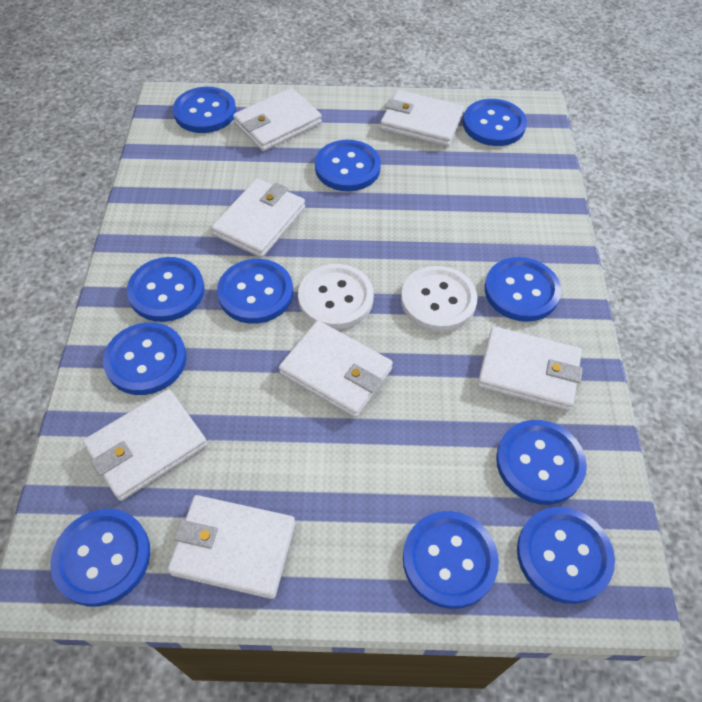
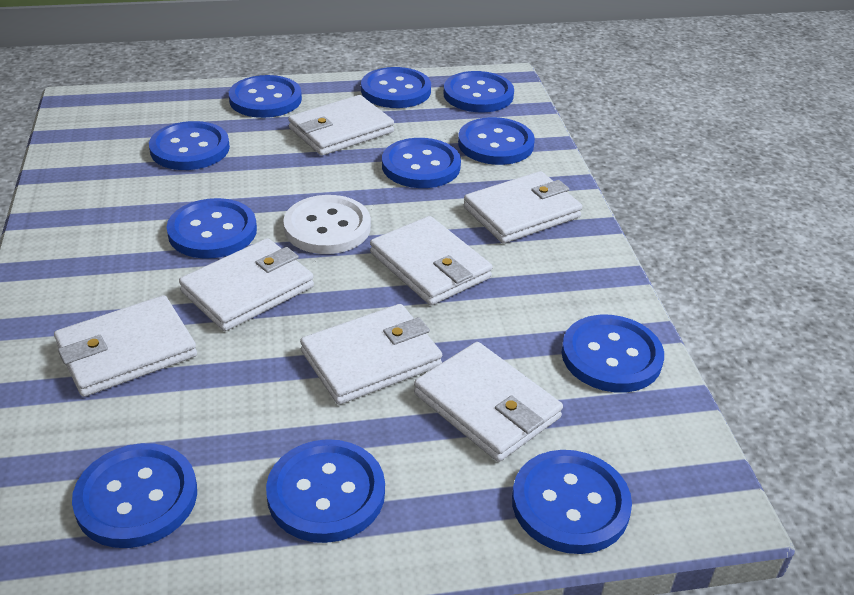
white button: 2 -> 1

